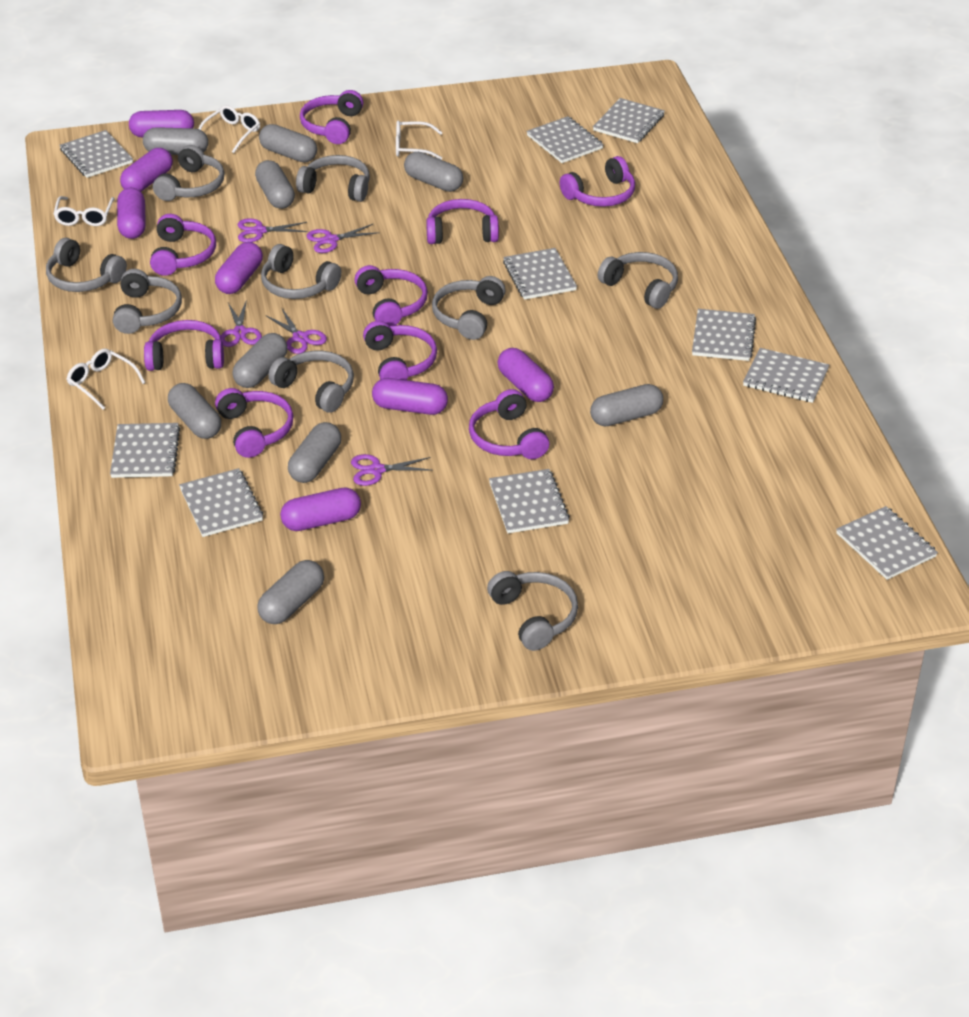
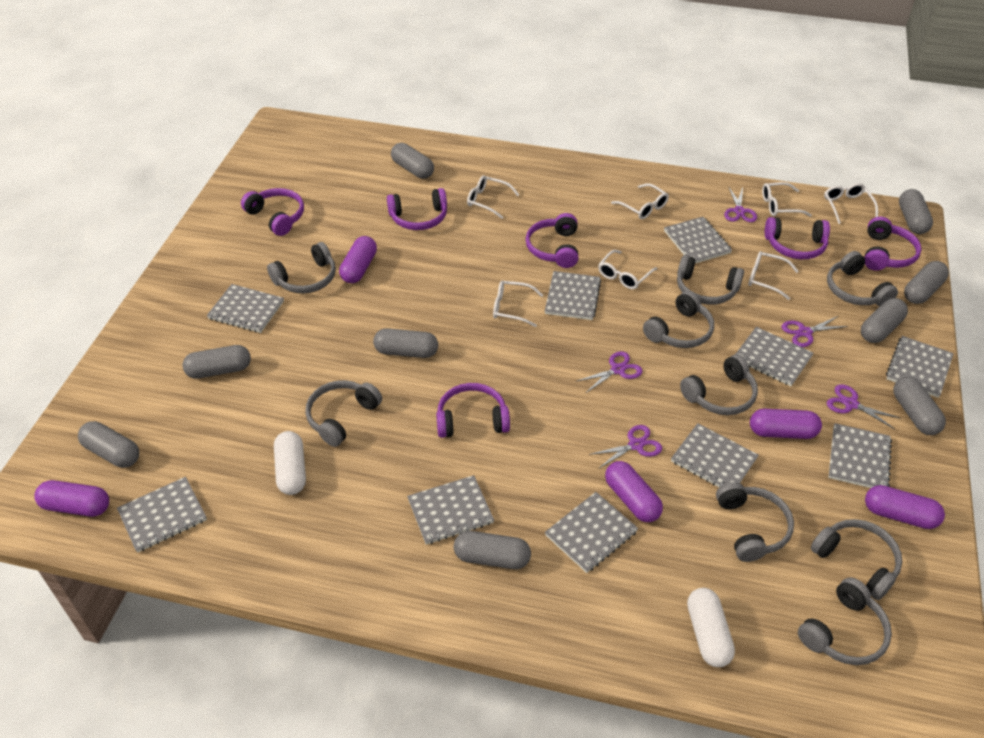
purple capsule: 7 -> 5
purple headphones: 9 -> 6
white capsule: 0 -> 2
white glasses: 4 -> 7

